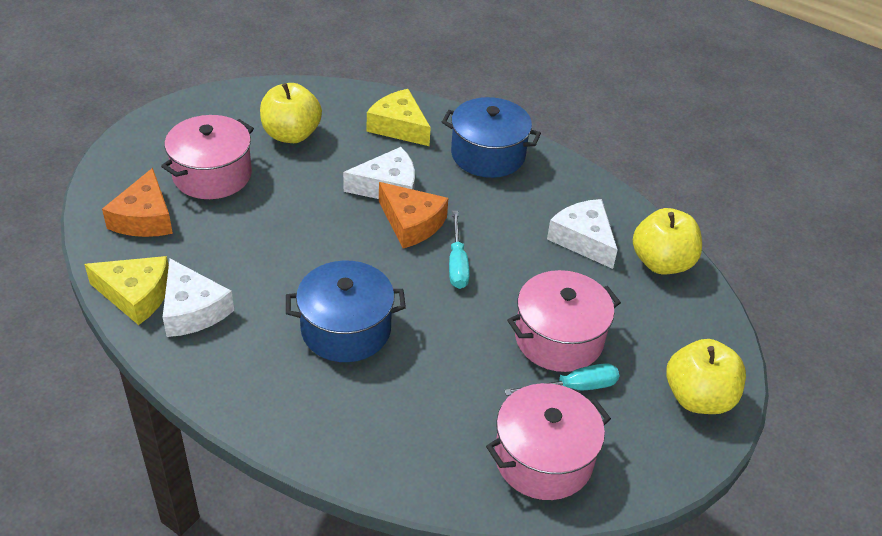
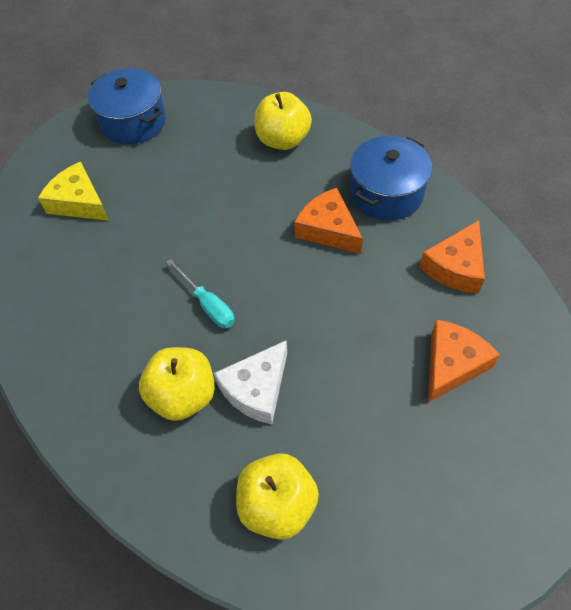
orange cheese: 2 -> 3
pink pot: 3 -> 0
turquoise screwdriver: 2 -> 1
white cheese: 3 -> 1
yellow cheese: 2 -> 1

